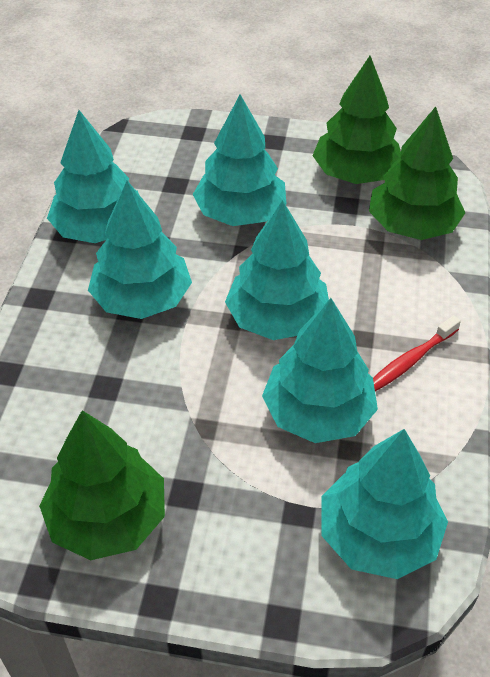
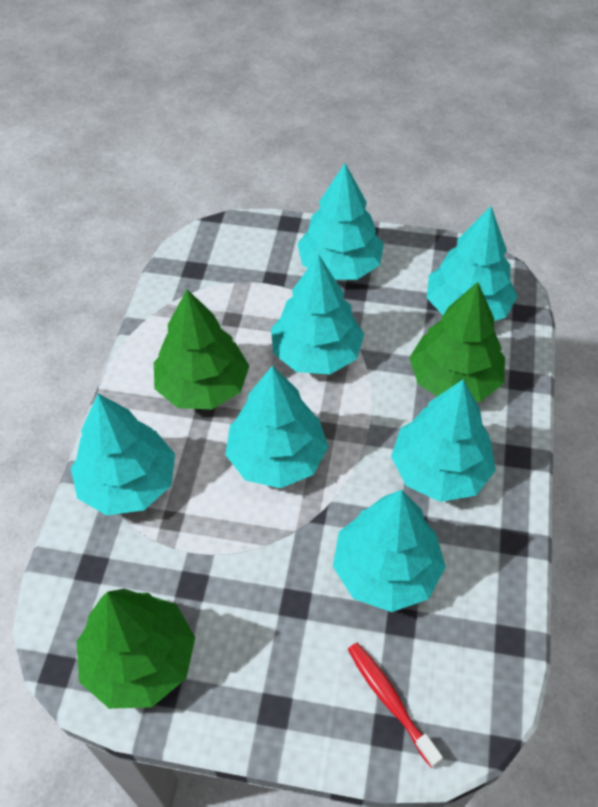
turquoise tree: 6 -> 7

